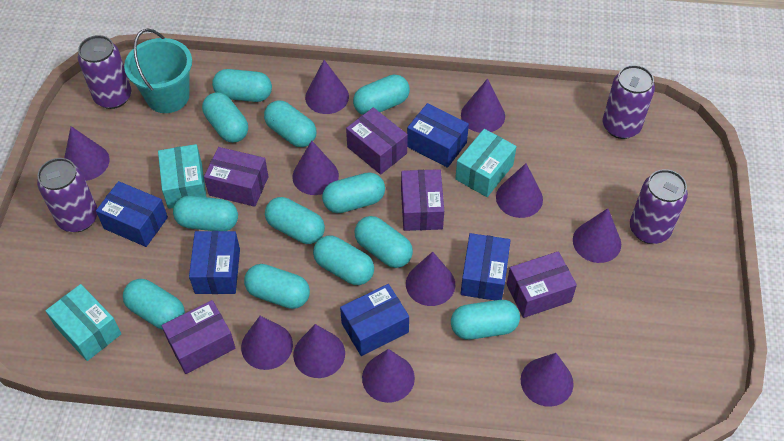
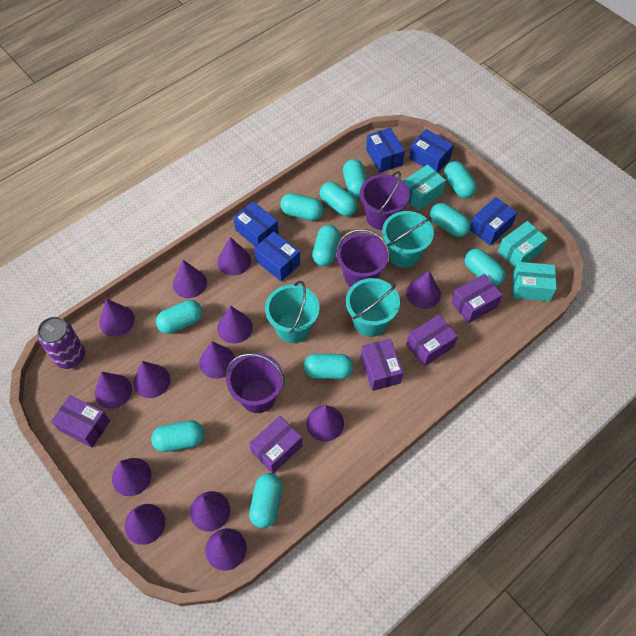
purple bucket: 0 -> 3
purple can: 4 -> 1
purple cone: 11 -> 13
turquoise bucket: 1 -> 3
turquoise capsule: 12 -> 11

